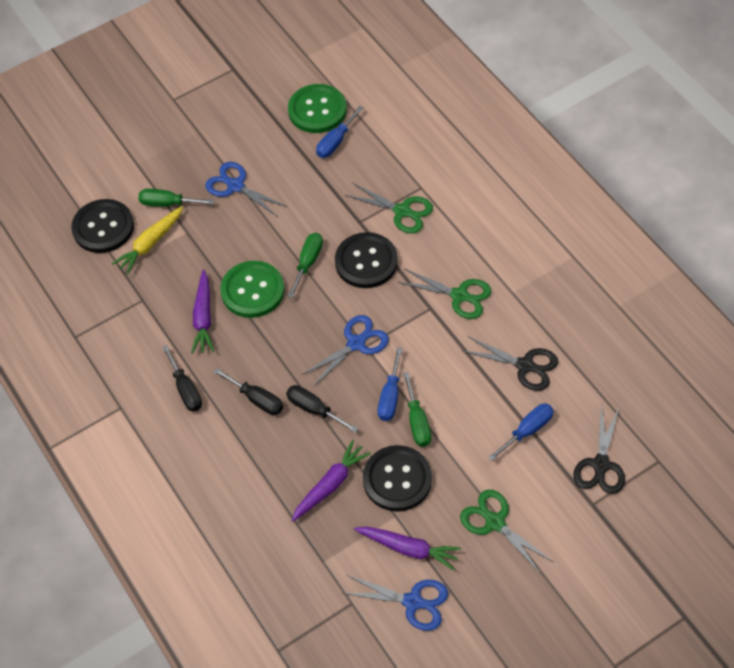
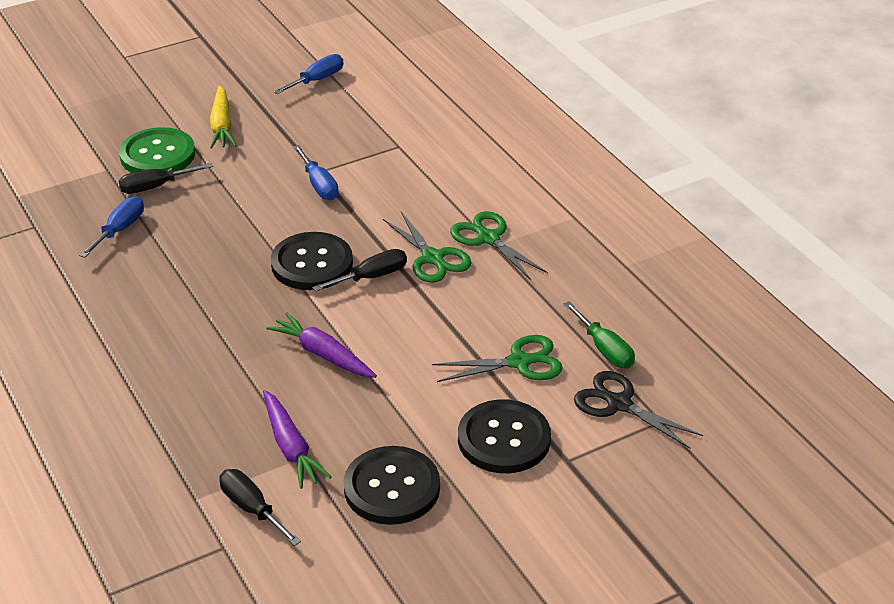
black scissors: 2 -> 1
blue scissors: 3 -> 0
green button: 2 -> 1
green screwdriver: 3 -> 1
purple carrot: 3 -> 2

